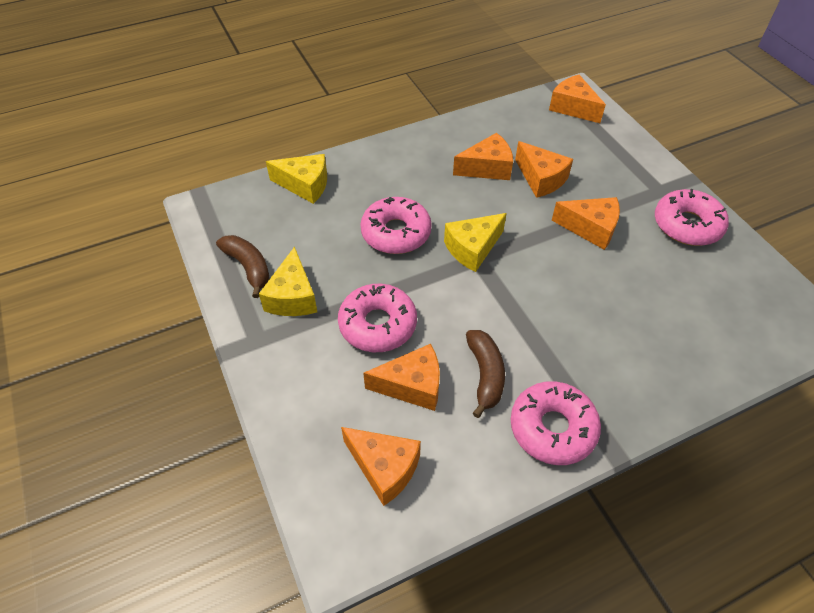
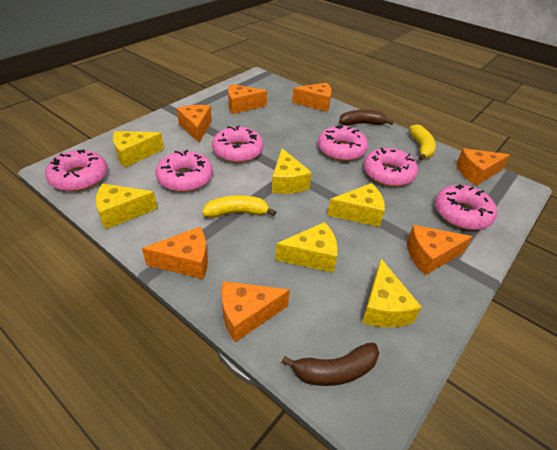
orange cheese: 6 -> 7
pink donut: 4 -> 6
yellow banana: 0 -> 2
yellow cheese: 3 -> 6

